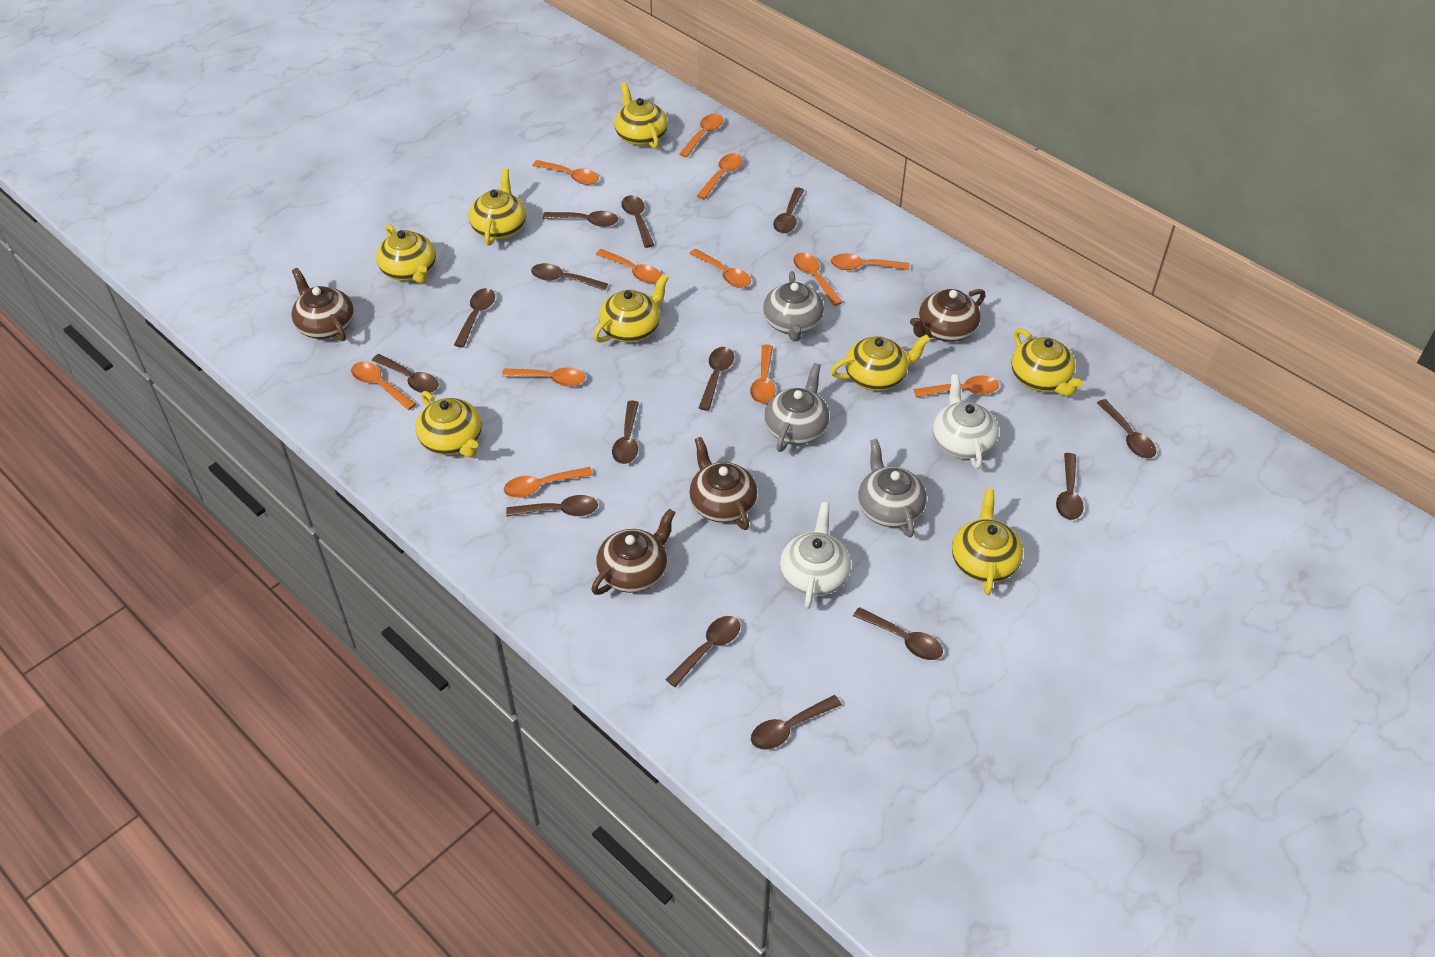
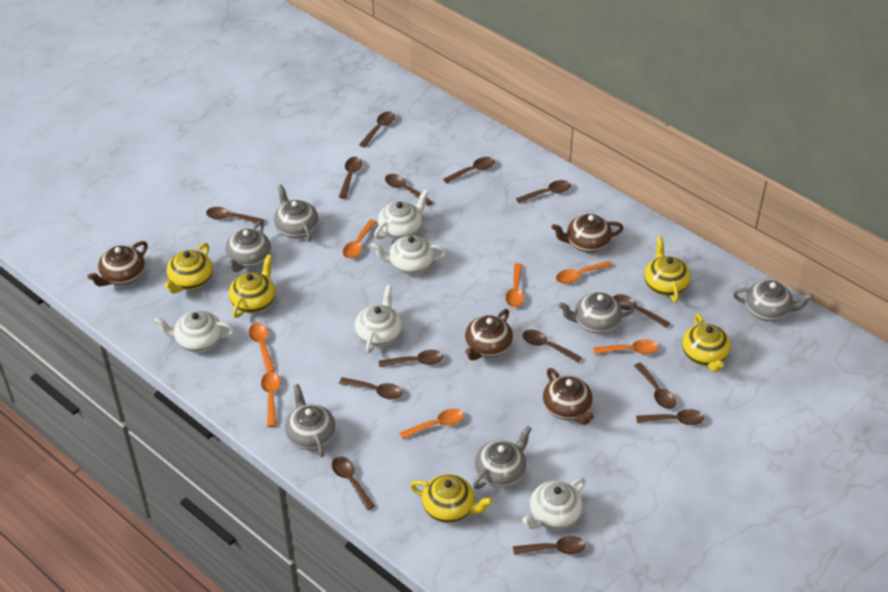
grey teapot: 3 -> 6
orange spoon: 12 -> 7
white teapot: 2 -> 5
yellow teapot: 8 -> 5

